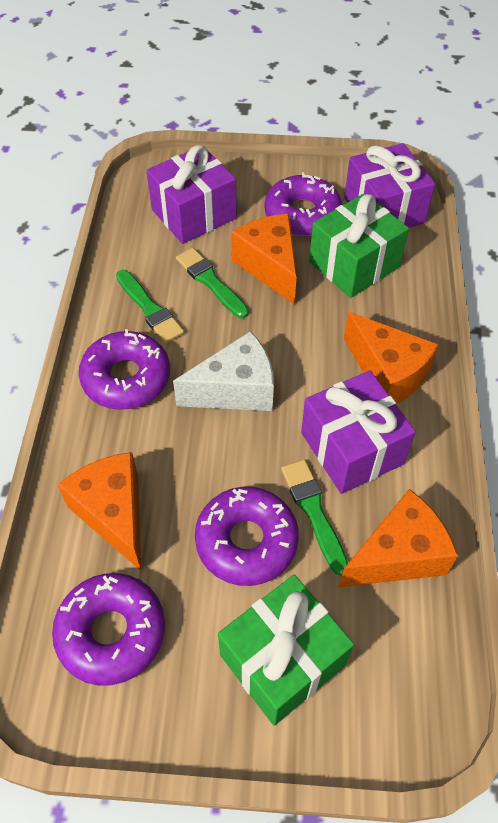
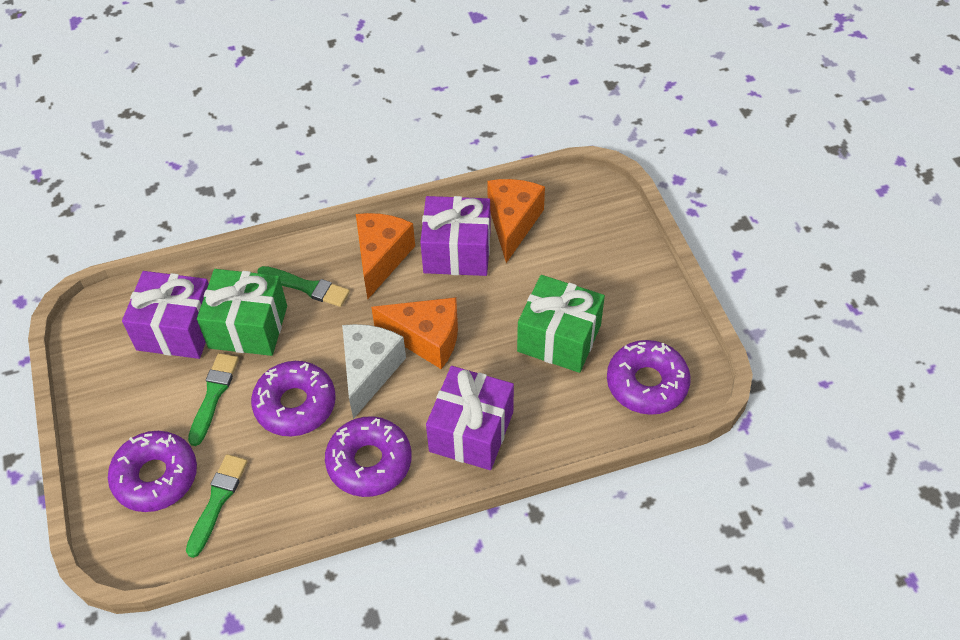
orange cheese: 4 -> 3

